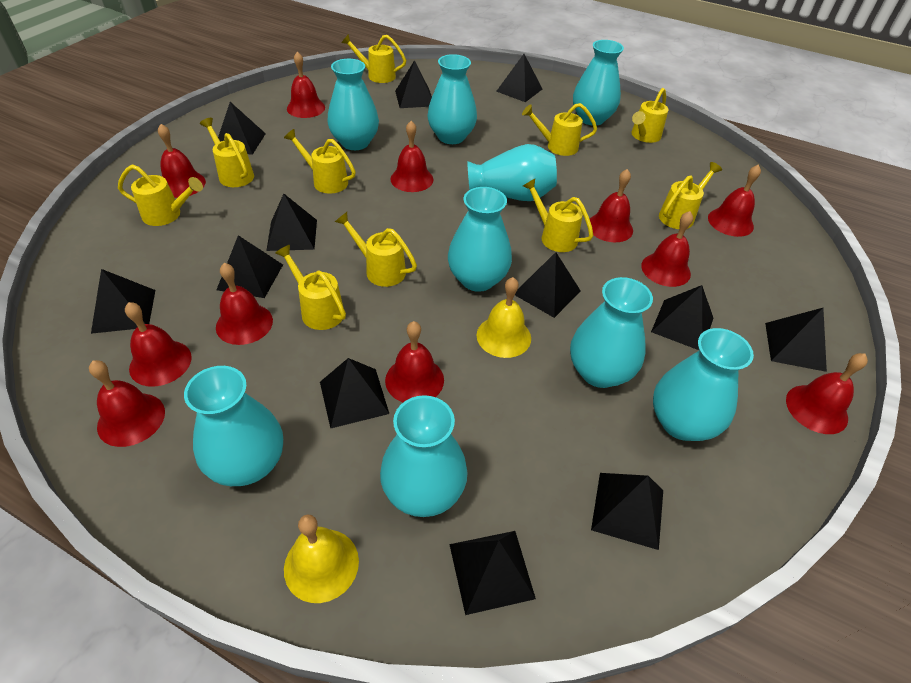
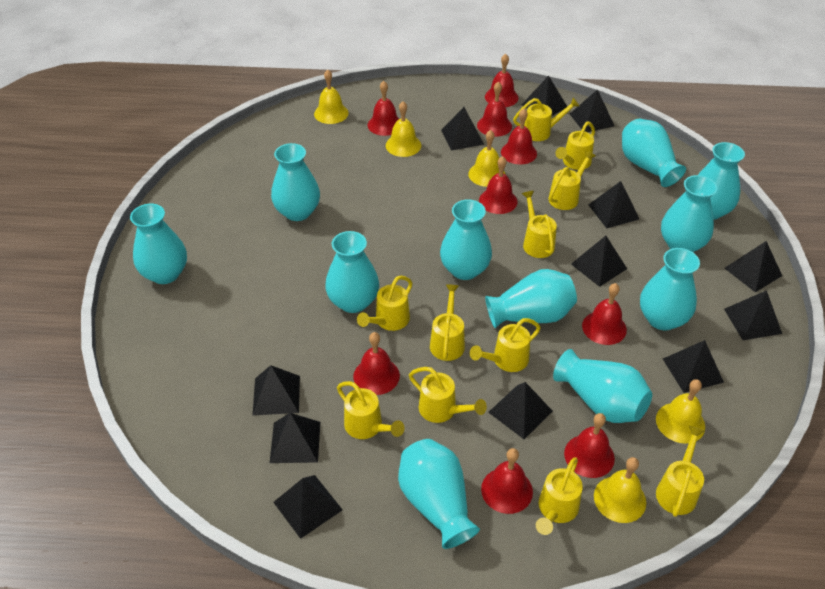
red bell: 11 -> 9
turquoise vase: 9 -> 11
yellow bell: 2 -> 5
yellow watering can: 10 -> 11

